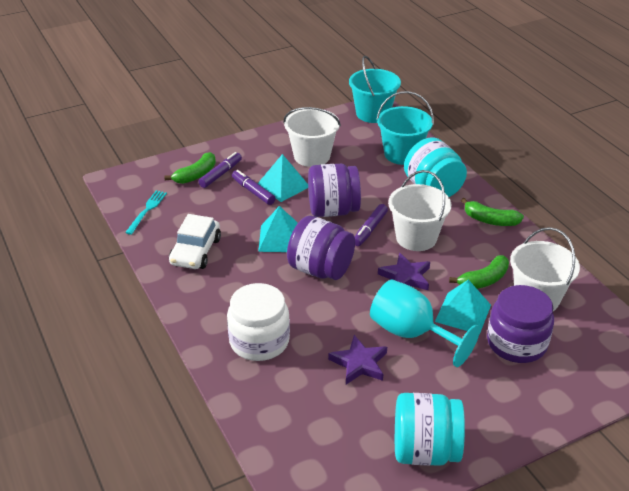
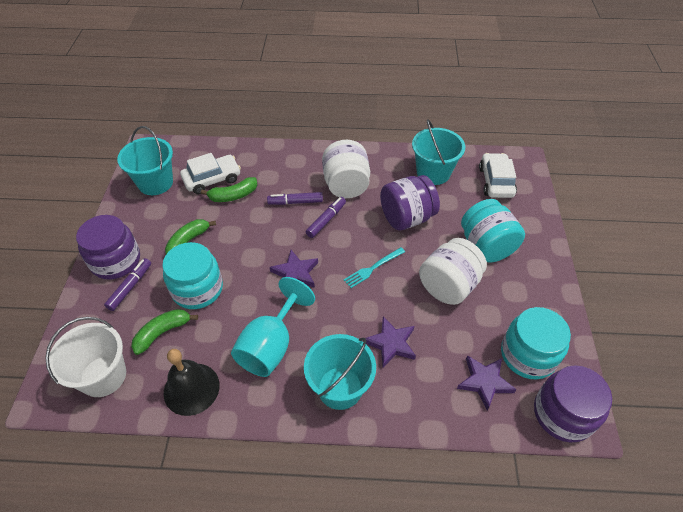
black bell: 0 -> 1
purple star: 2 -> 3
turquoise bucket: 2 -> 3
turquoise jar: 2 -> 3
turquoise pyramid: 3 -> 0
white bucket: 3 -> 1
white car: 1 -> 2
white jar: 1 -> 2

